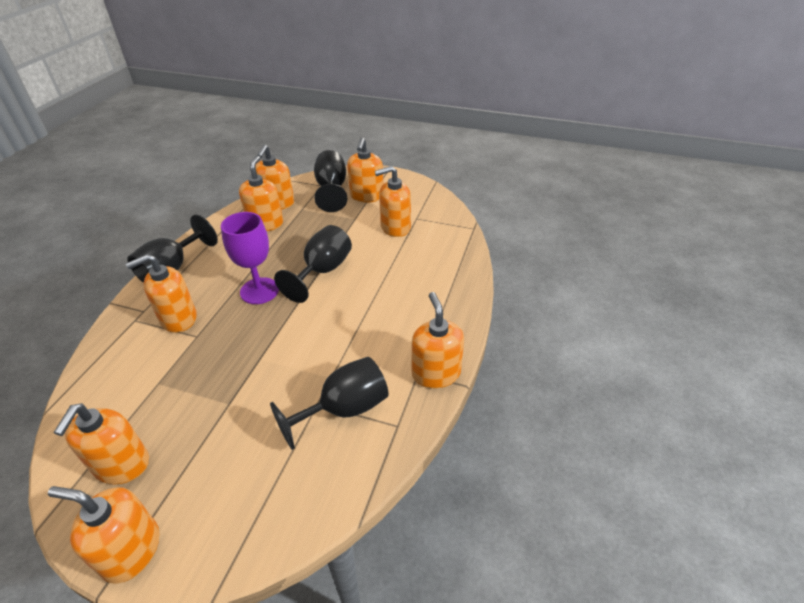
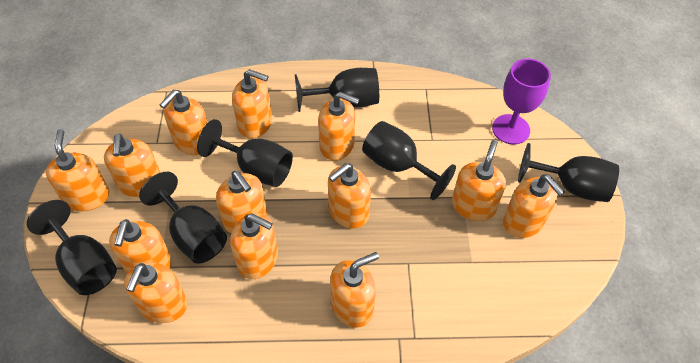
black goblet: 4 -> 6
orange soap dispenser: 8 -> 13

